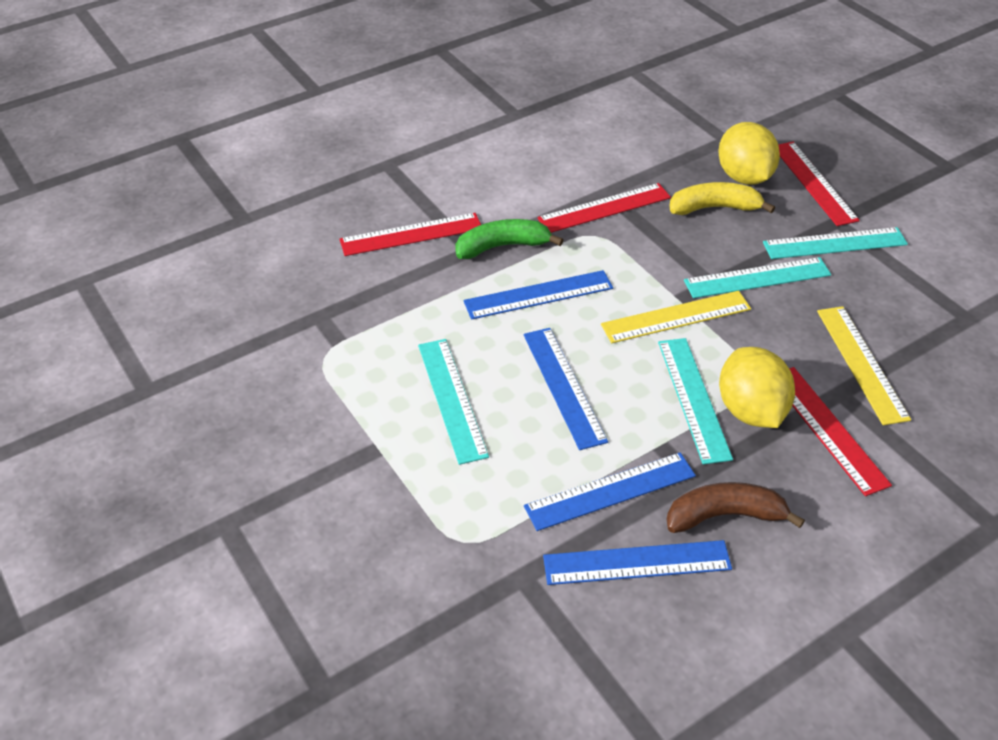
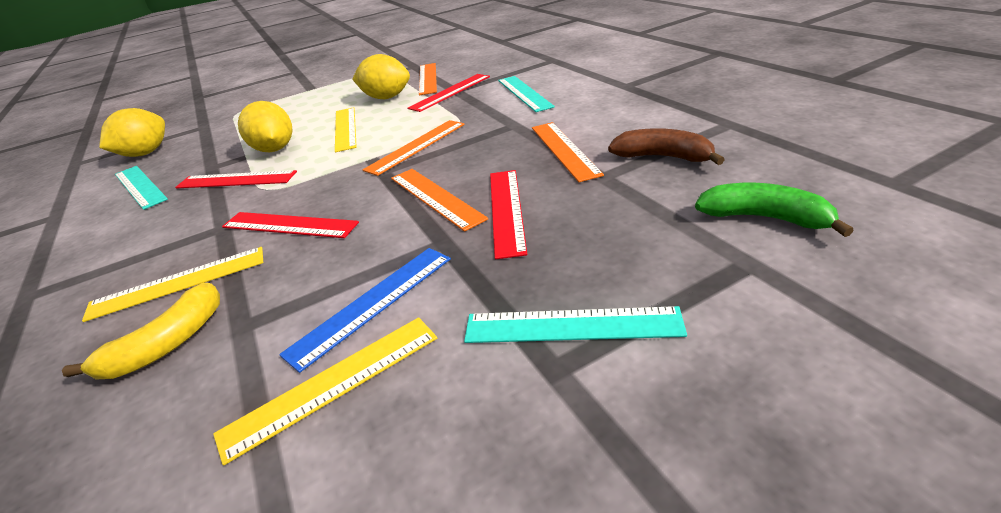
blue ruler: 4 -> 1
orange ruler: 0 -> 4
turquoise ruler: 4 -> 3
yellow lemon: 2 -> 3
yellow ruler: 2 -> 3

